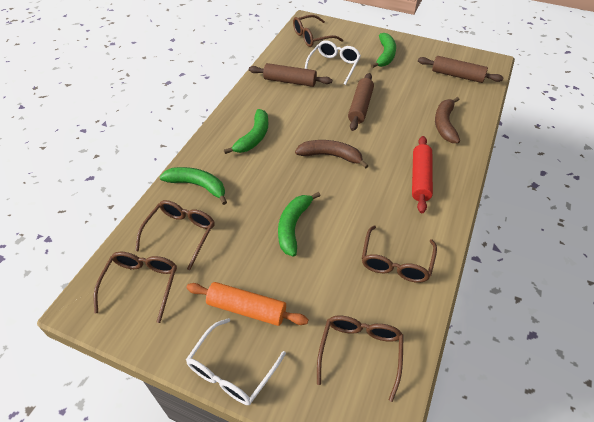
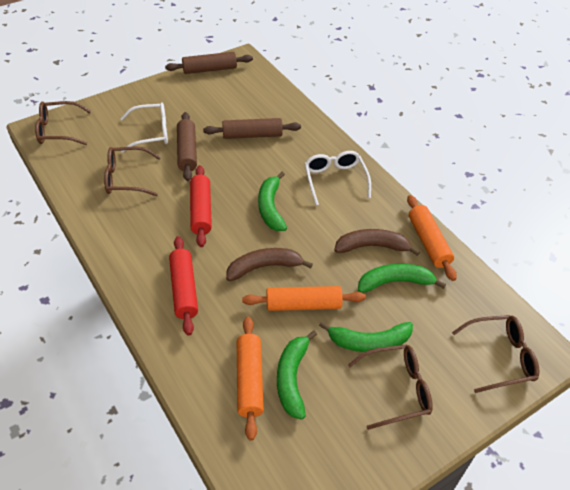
brown glasses: 5 -> 4
orange rolling pin: 1 -> 3
red rolling pin: 1 -> 2

